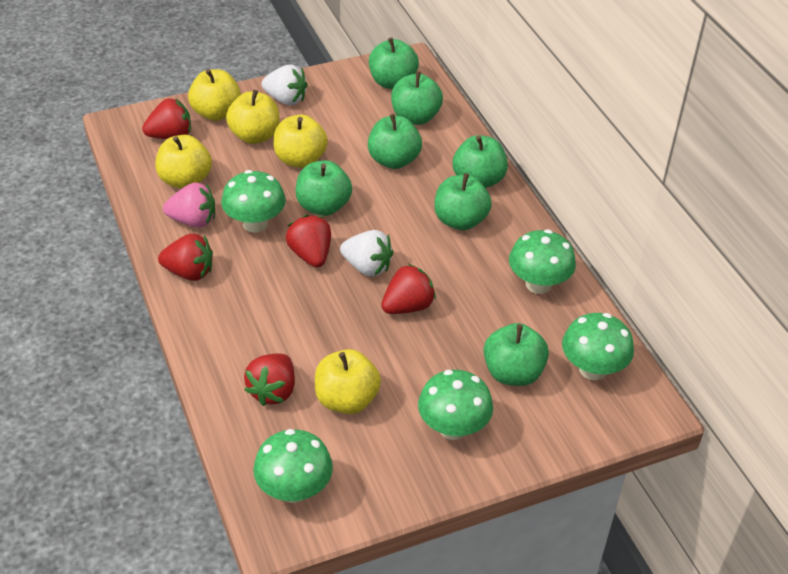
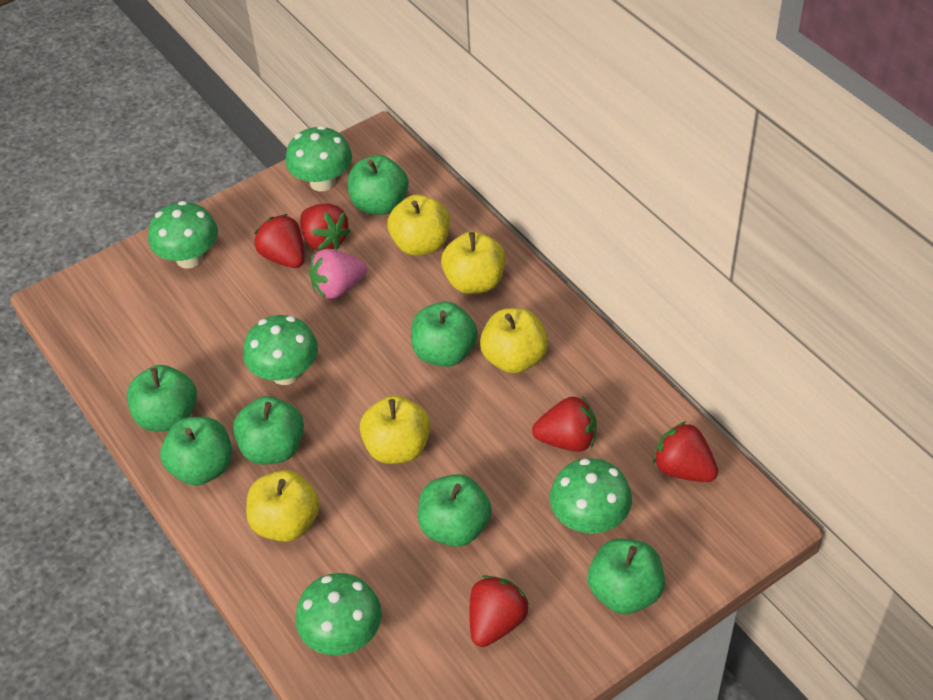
white strawberry: 2 -> 0

